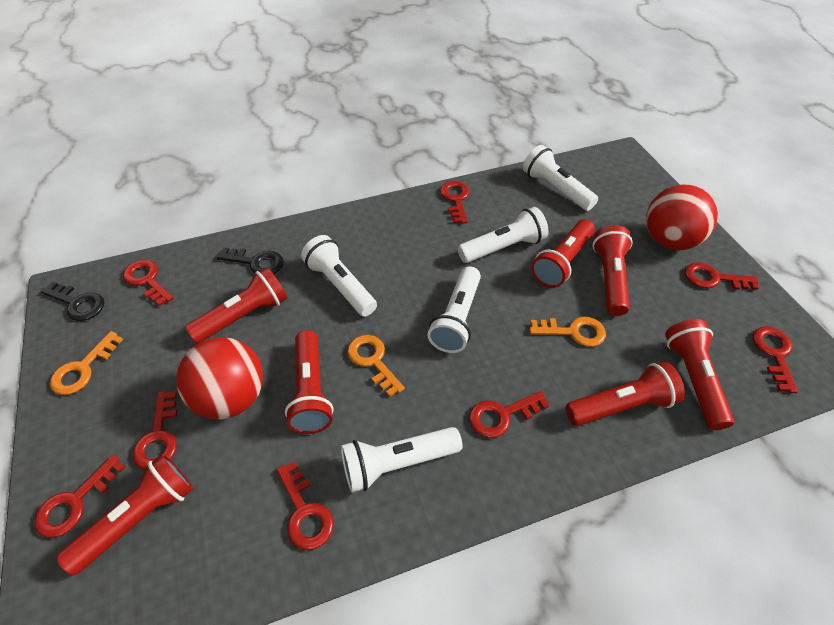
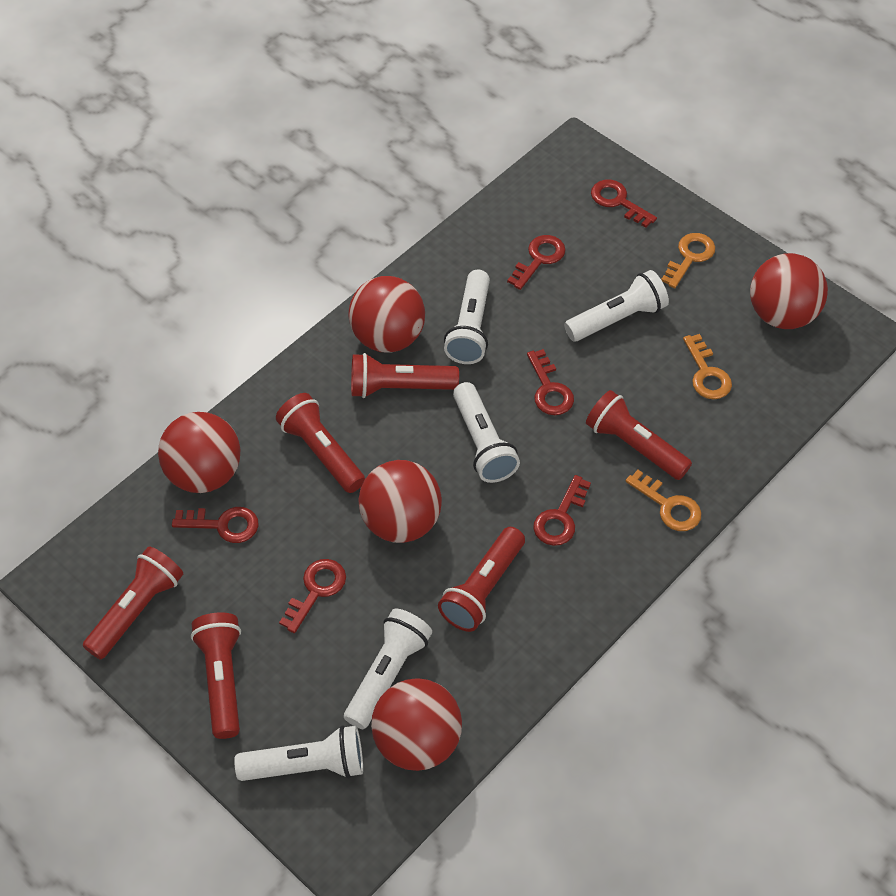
black key: 2 -> 0
red ball: 2 -> 5
red flashlight: 7 -> 6
red key: 8 -> 6

